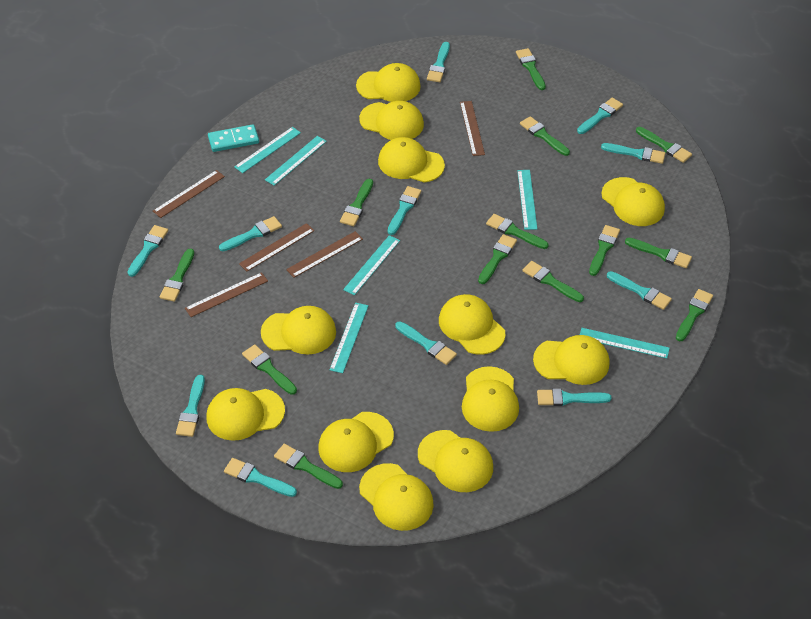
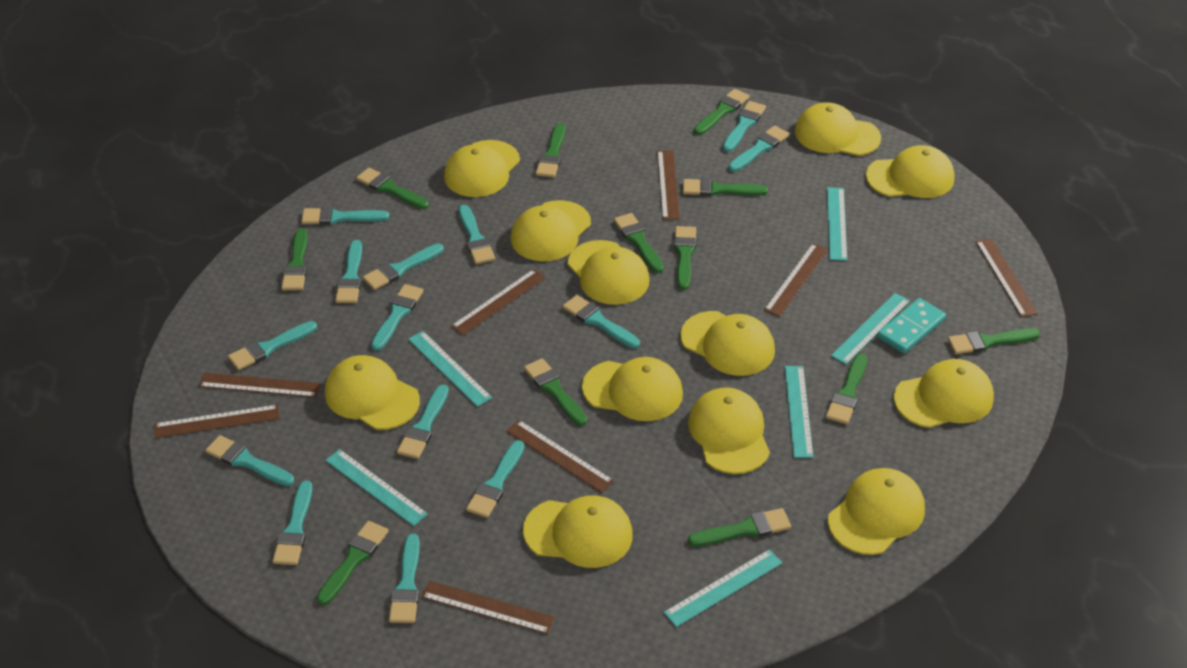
brown ruler: 5 -> 8
green brush: 13 -> 12
turquoise brush: 11 -> 14

